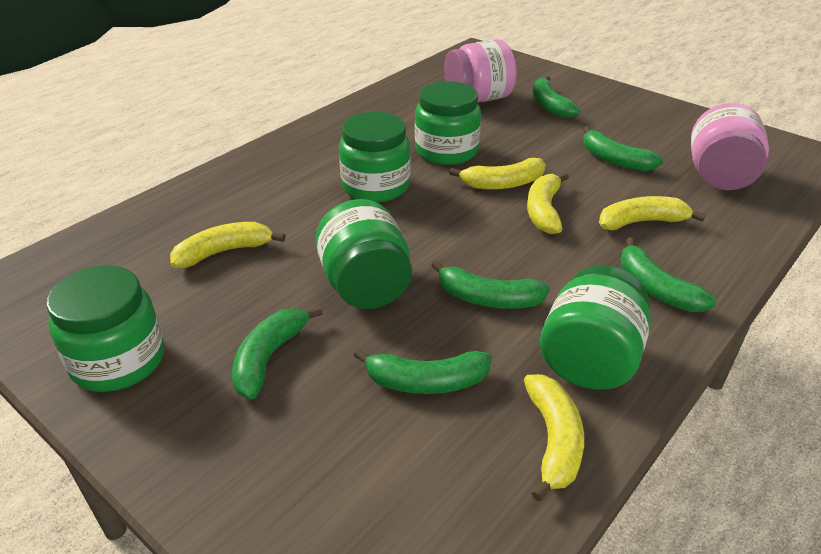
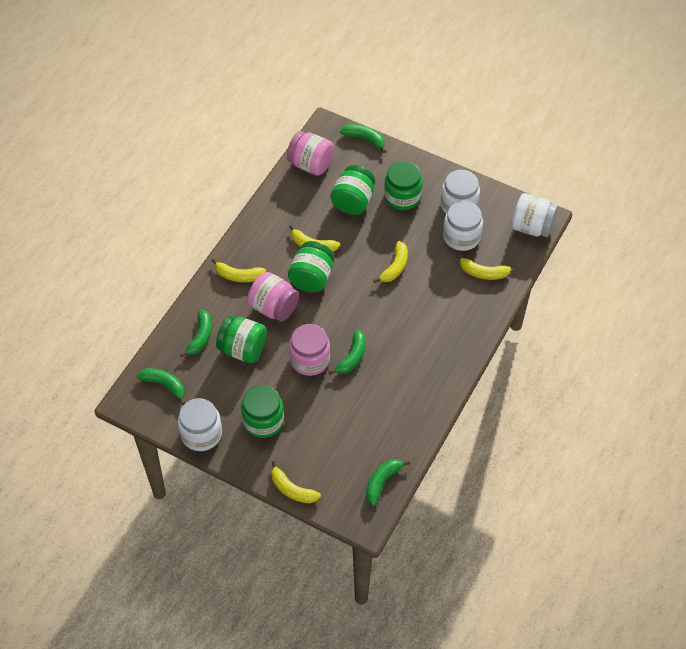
green banana: 6 -> 5
pink jar: 2 -> 3
white jar: 0 -> 4

